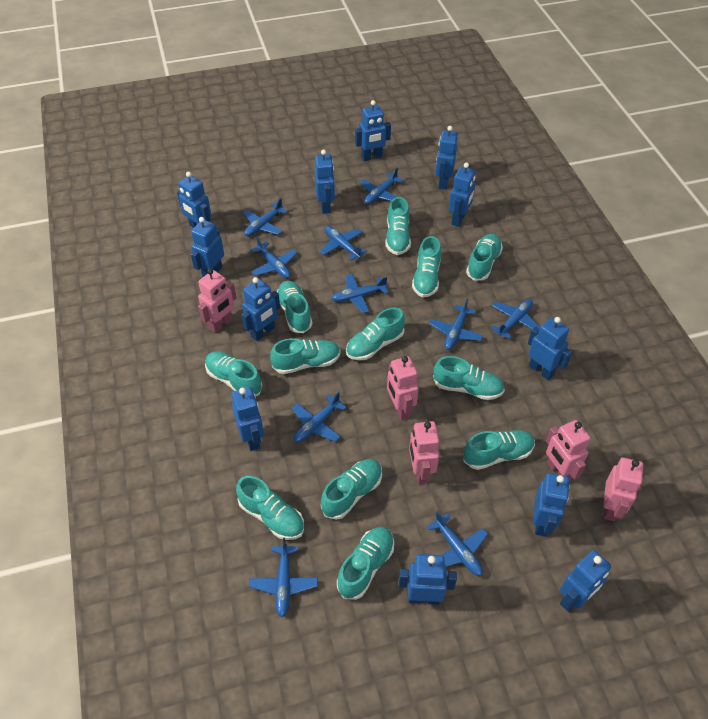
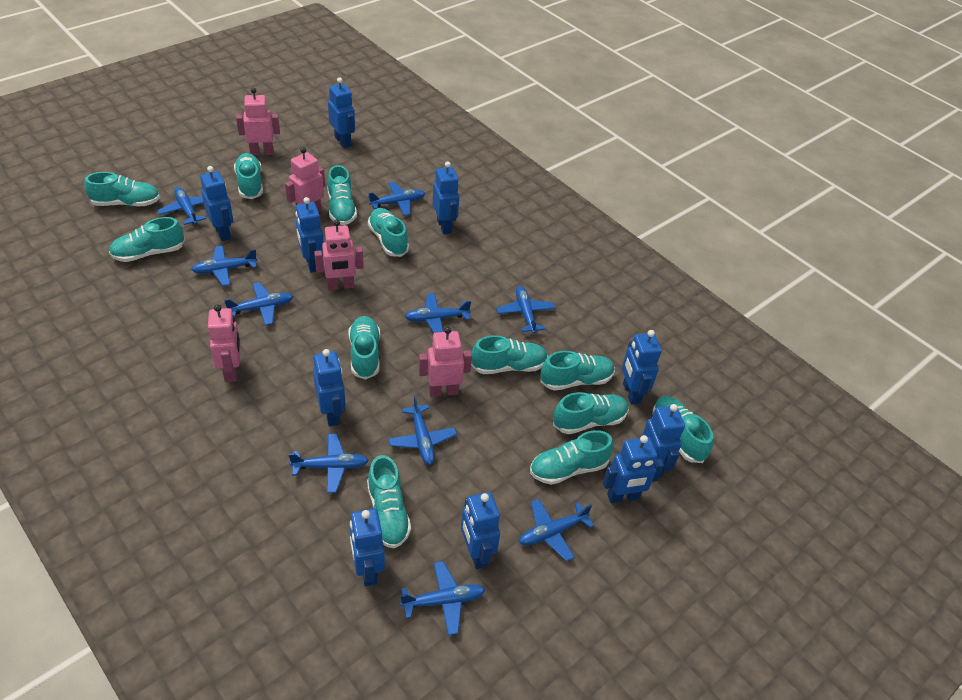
blue robot: 12 -> 10

